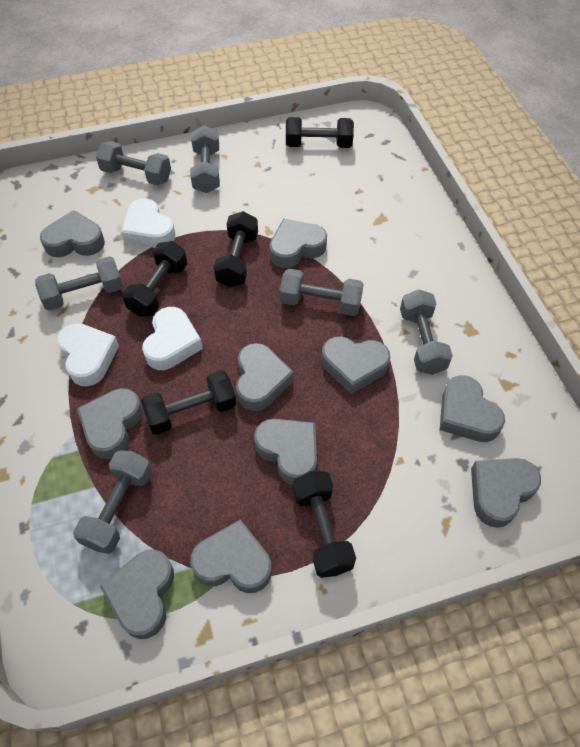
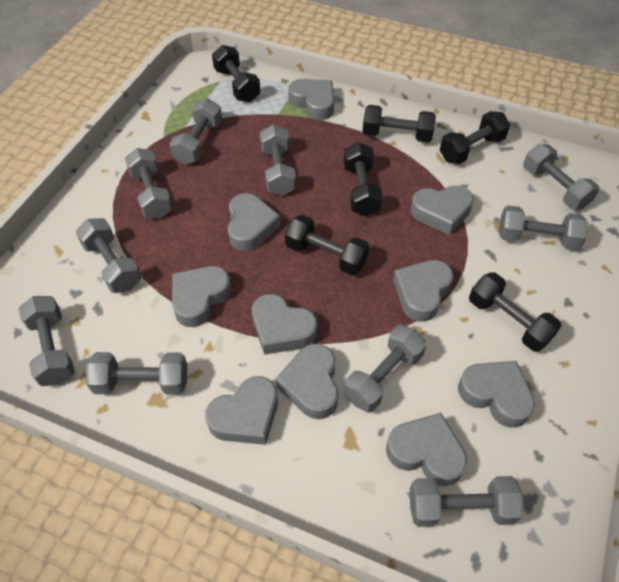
black dumbbell: 5 -> 6
grey dumbbell: 6 -> 10
white heart: 3 -> 0

